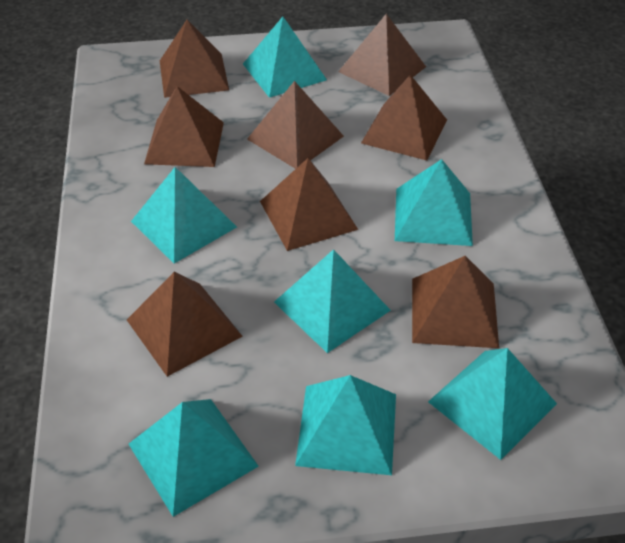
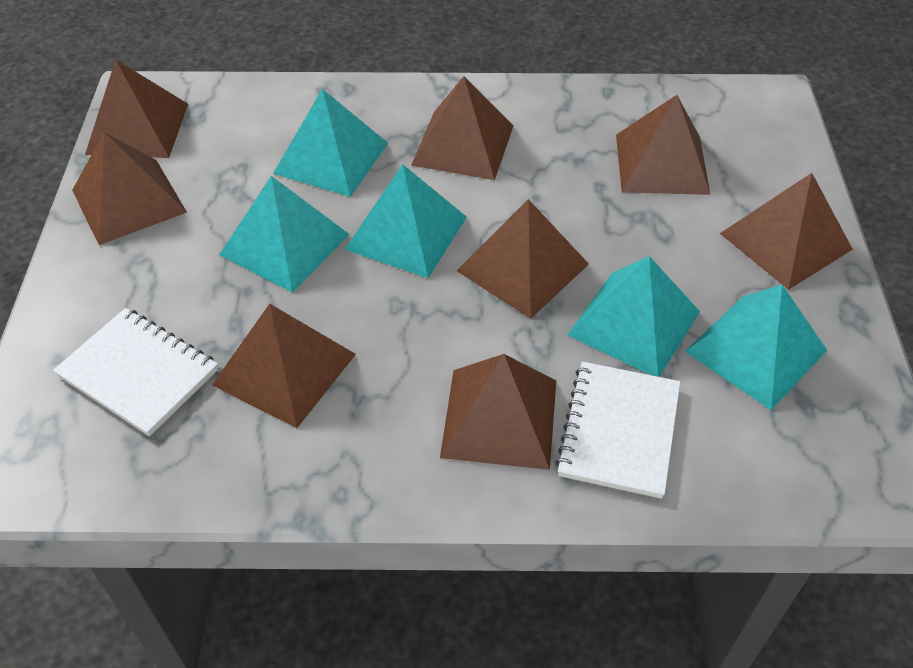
turquoise pyramid: 7 -> 5
white notebook: 0 -> 2

